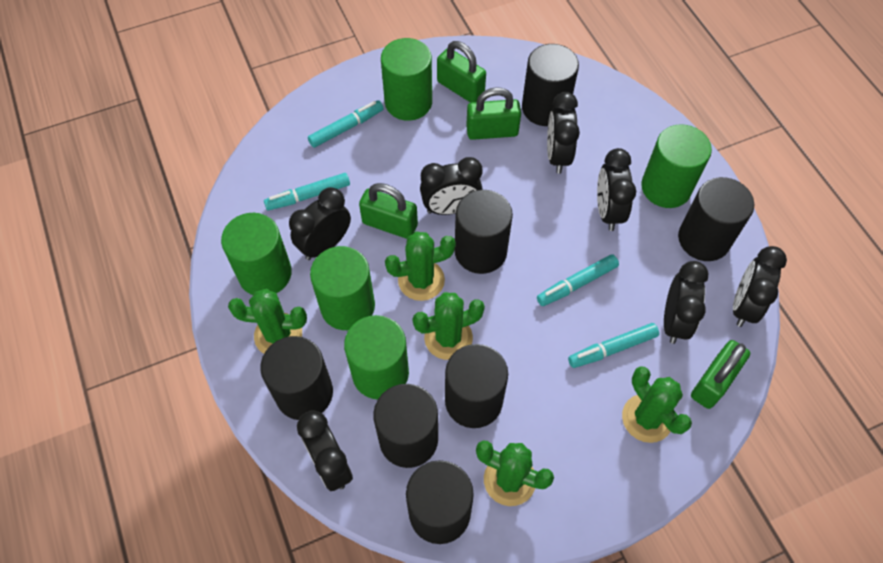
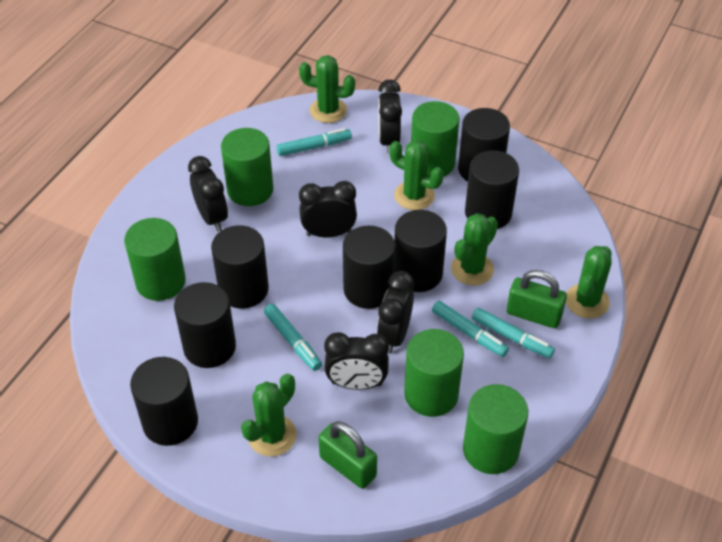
black clock: 7 -> 5
green padlock: 4 -> 2

